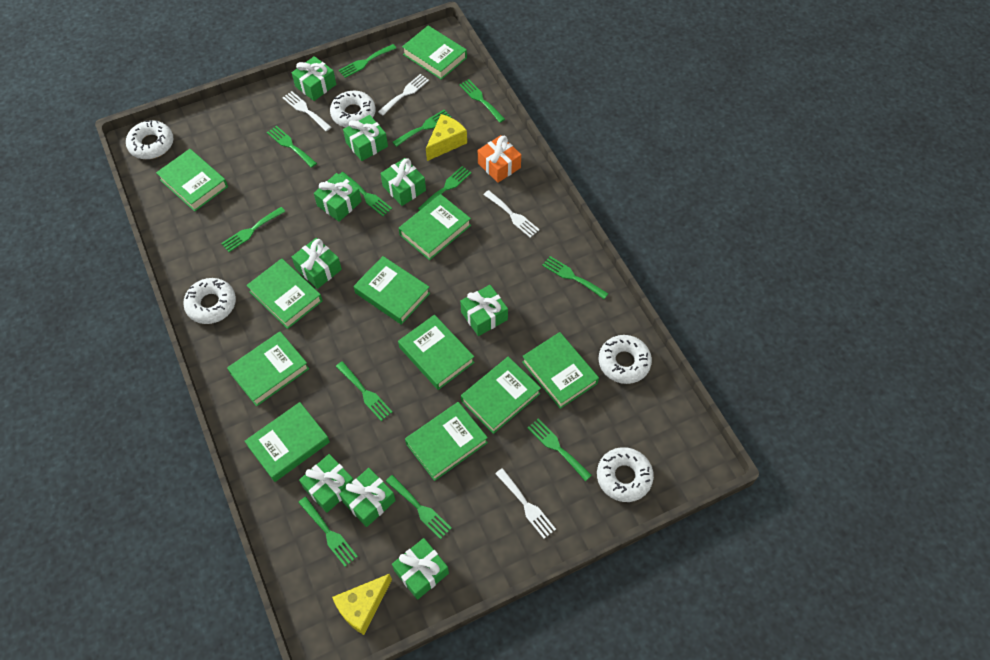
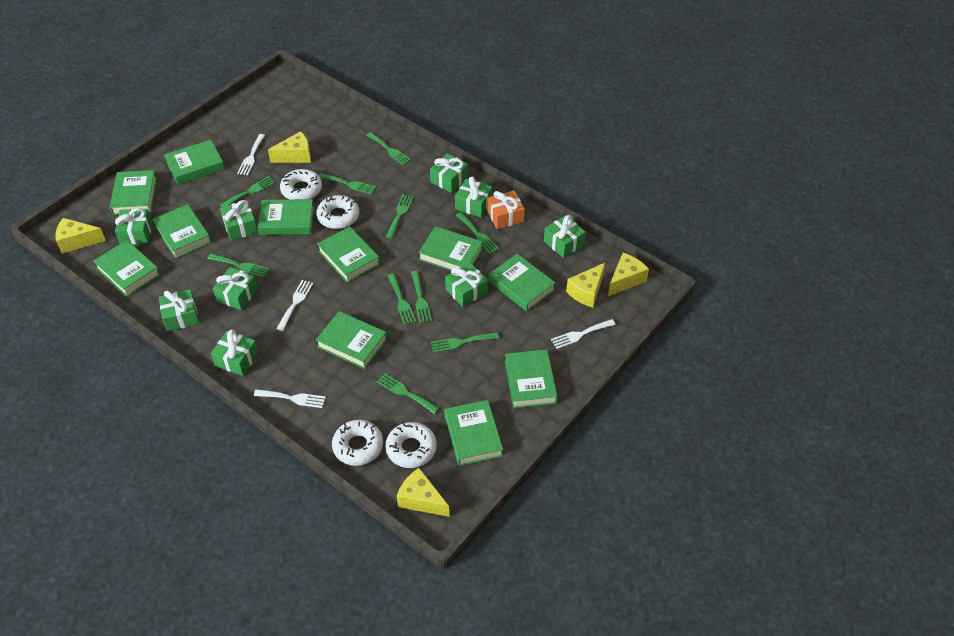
green fork: 12 -> 10
white donut: 5 -> 4
yellow cheese: 2 -> 5

